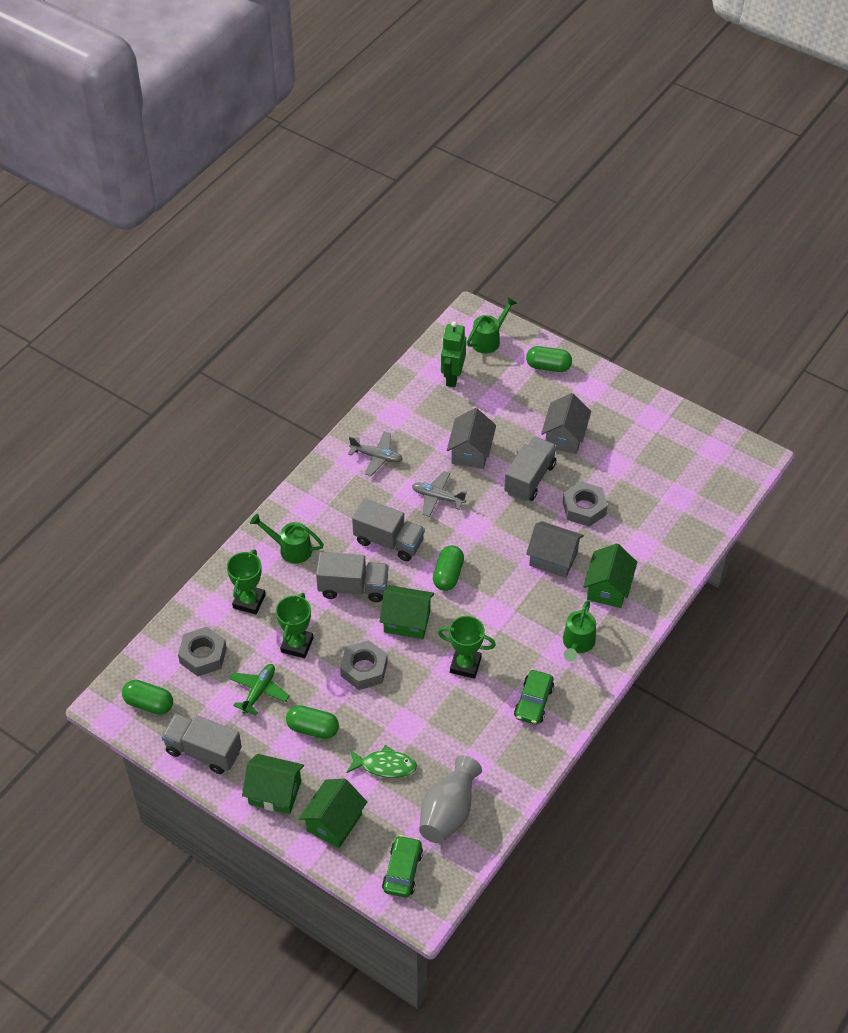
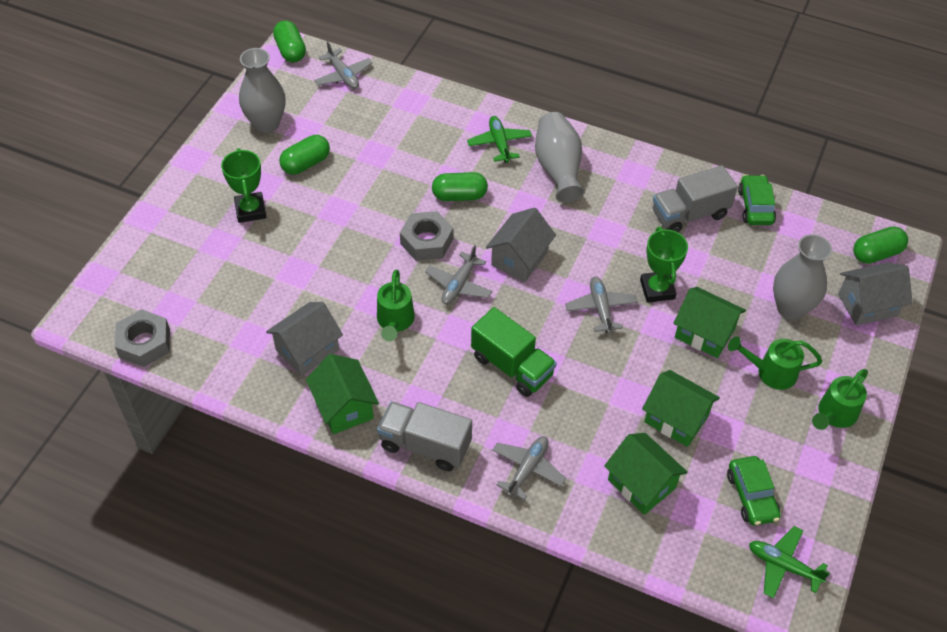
green fish: 1 -> 0
green plane: 1 -> 2
green robot: 1 -> 0
green trophy: 3 -> 2
green truck: 0 -> 1
grey nut: 3 -> 2
grey plane: 2 -> 4
grey truck: 4 -> 2
grey vase: 1 -> 3

